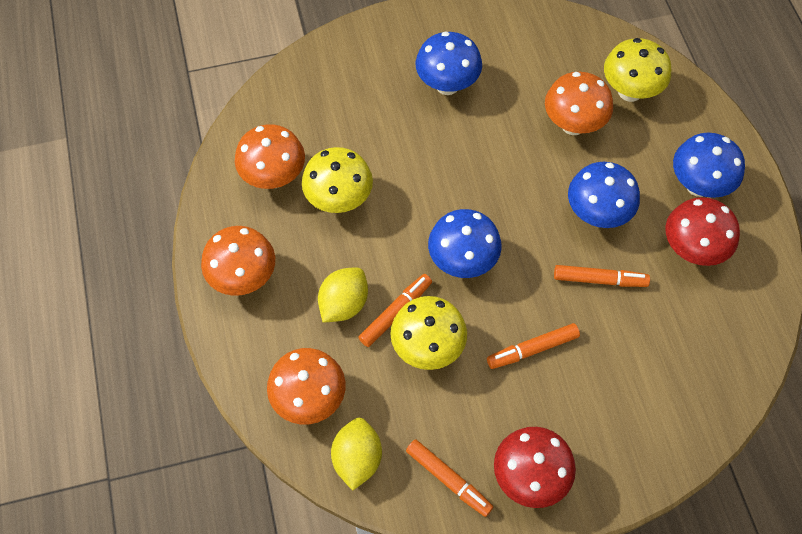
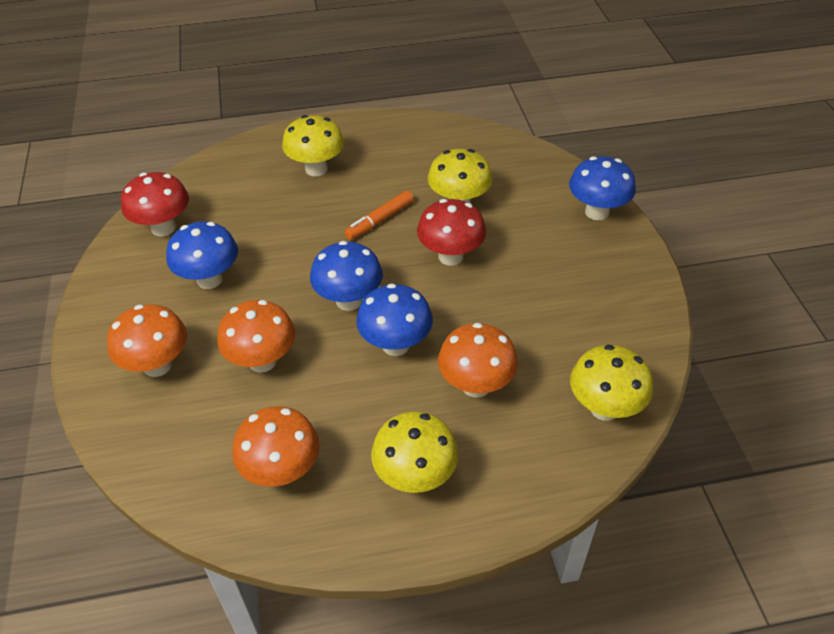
orange marker: 4 -> 1
yellow lemon: 2 -> 0
yellow mushroom: 3 -> 4

